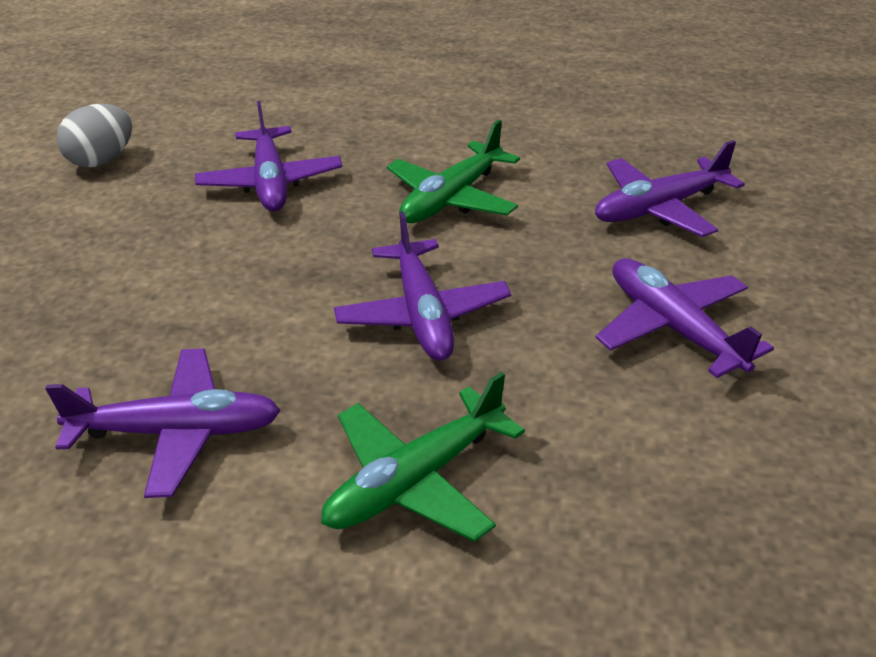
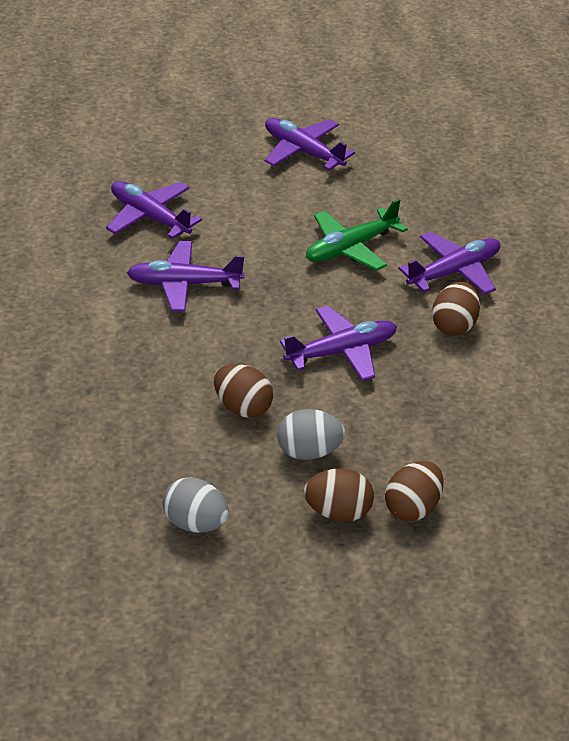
brown egg: 0 -> 4
green plane: 2 -> 1
grey egg: 1 -> 2

